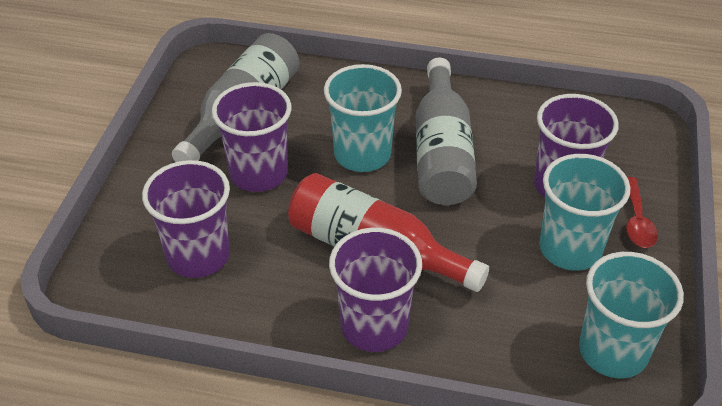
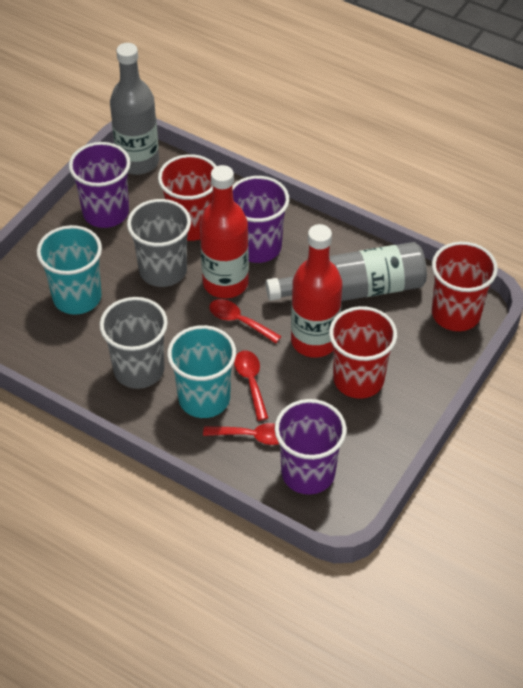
grey cup: 0 -> 2
purple cup: 4 -> 3
red bottle: 1 -> 2
red cup: 0 -> 3
red spoon: 1 -> 3
turquoise cup: 3 -> 2

